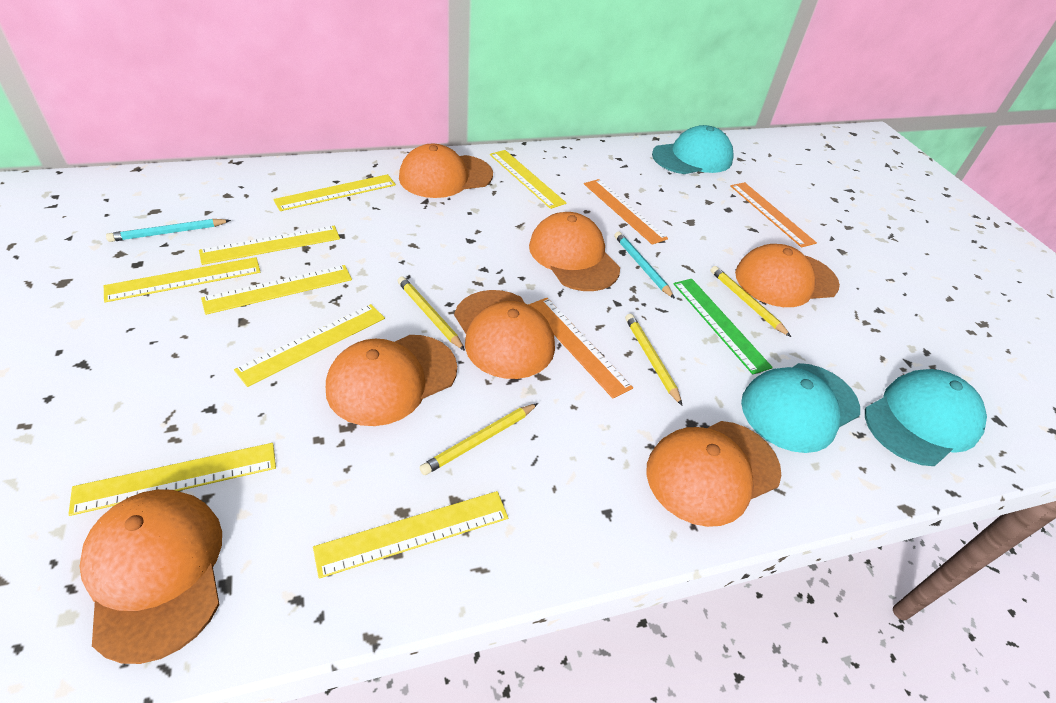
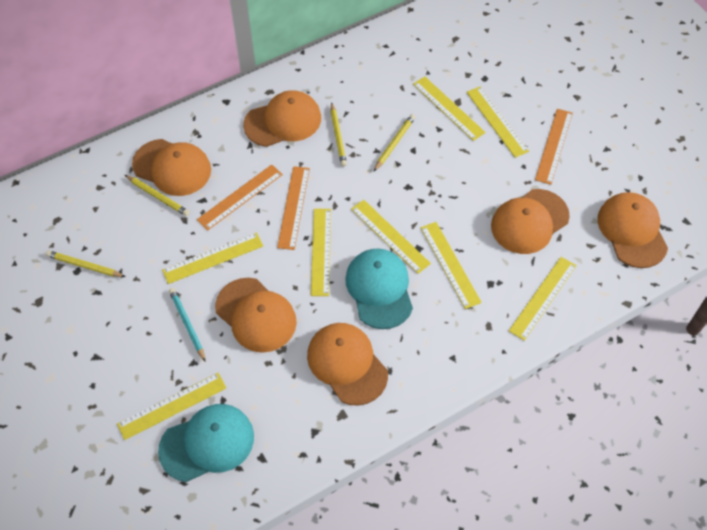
green ruler: 1 -> 0
orange cap: 7 -> 6
turquoise cap: 3 -> 2
turquoise pencil: 2 -> 1

